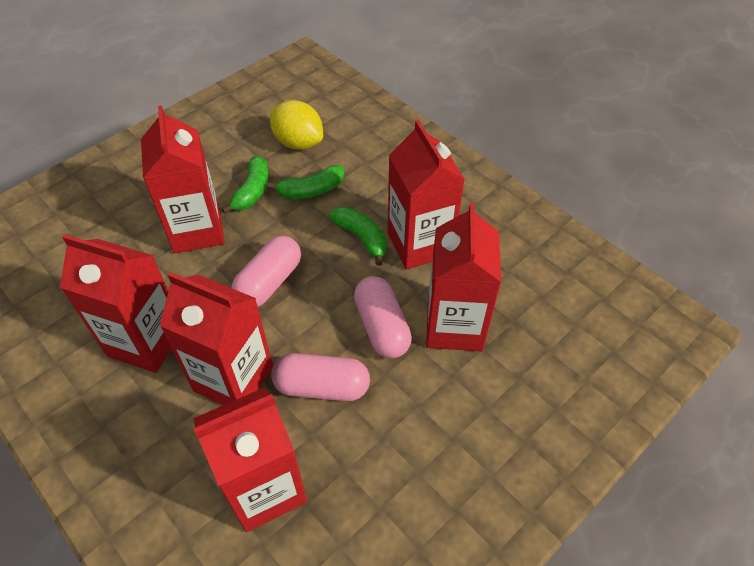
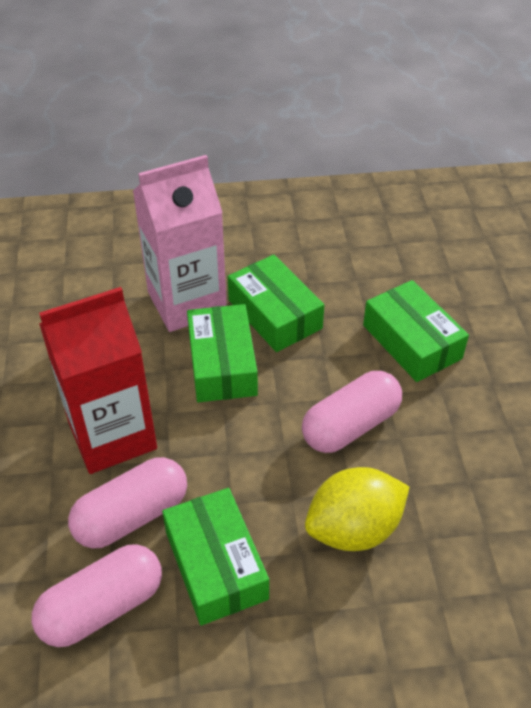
green banana: 3 -> 0
green box: 0 -> 4
pink carton: 0 -> 1
red carton: 6 -> 1

